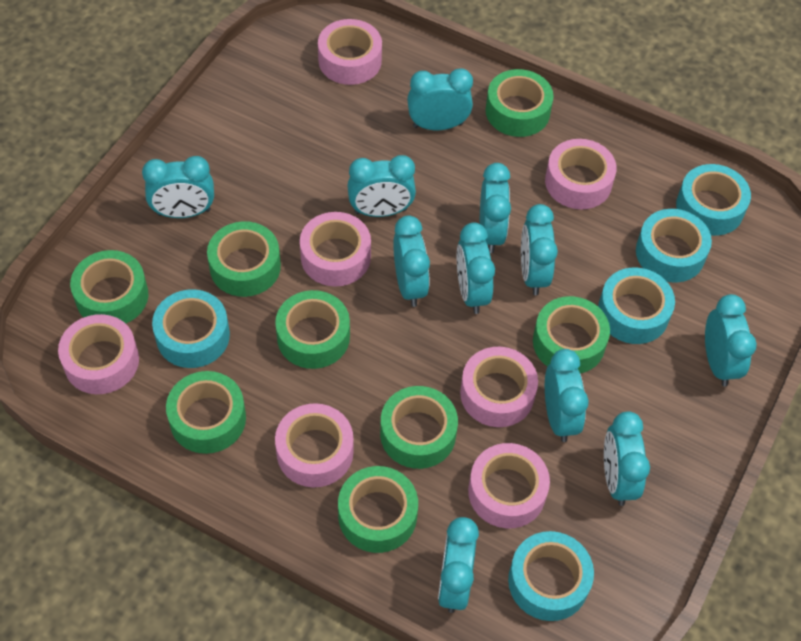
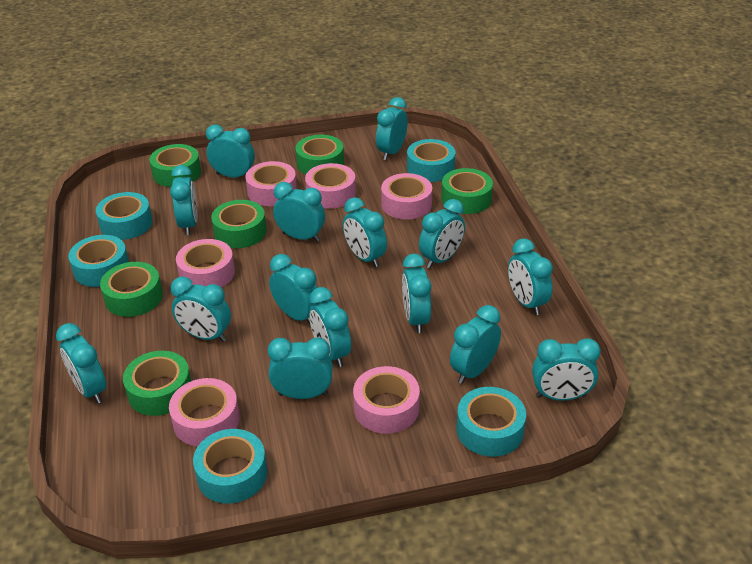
green tape: 8 -> 6
pink tape: 7 -> 6
turquoise clock: 11 -> 15

